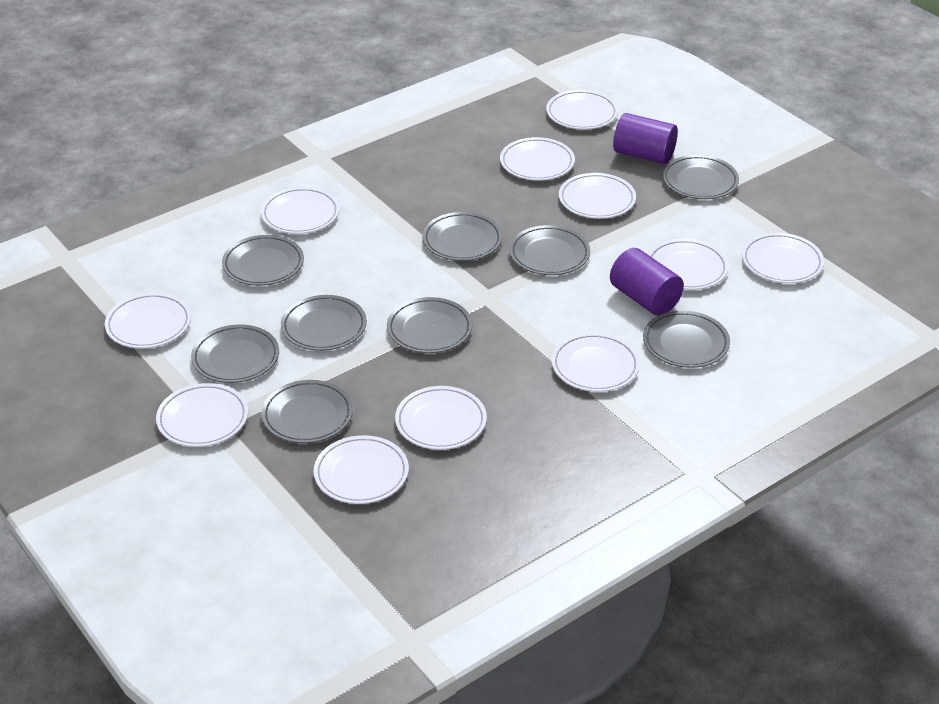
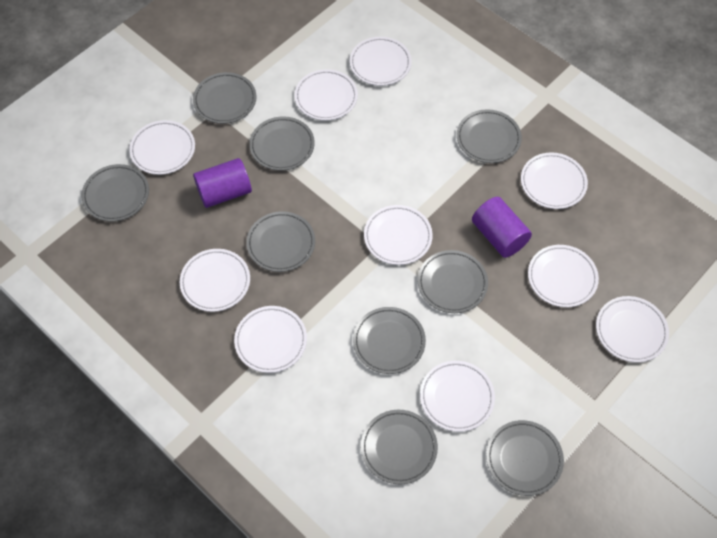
white plate: 11 -> 10

